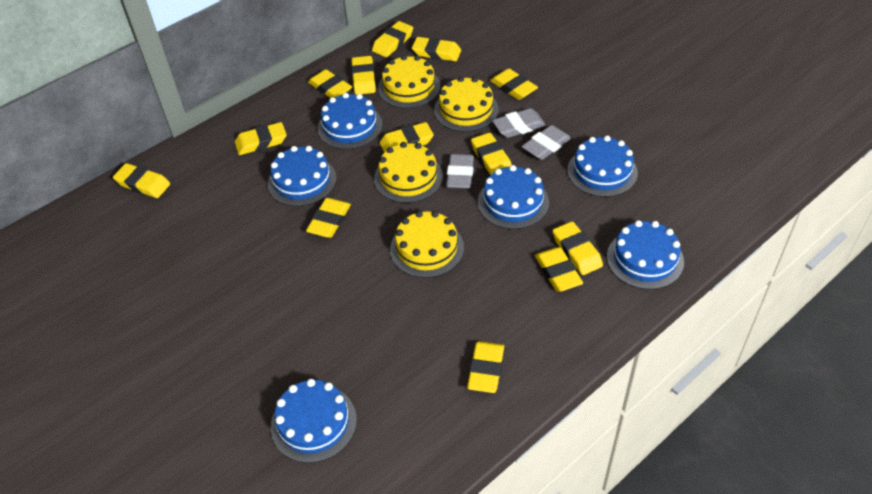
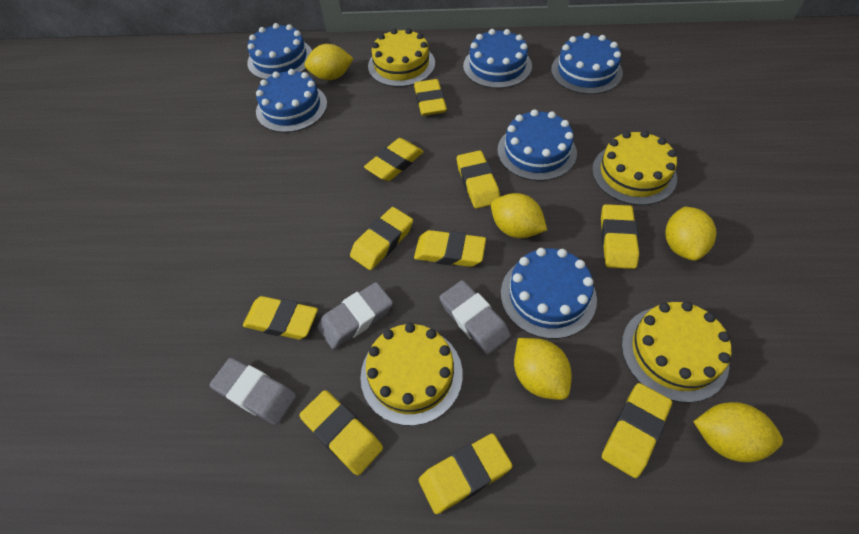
yellow eraser: 13 -> 10
yellow lemon: 0 -> 5

